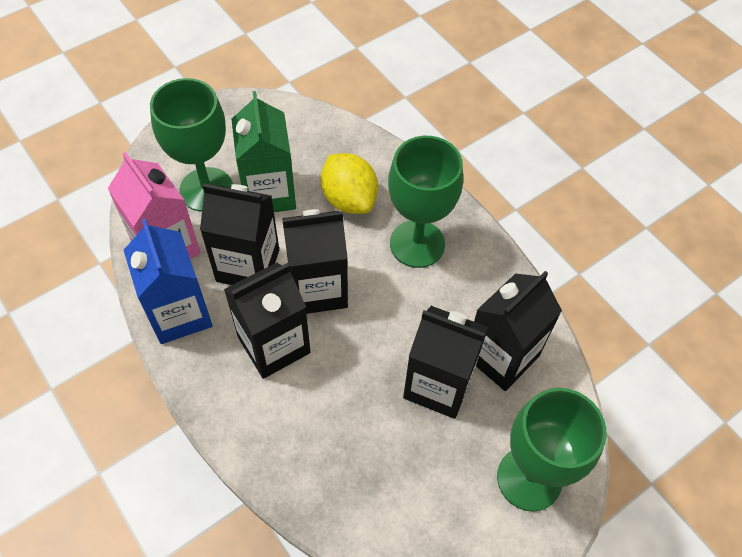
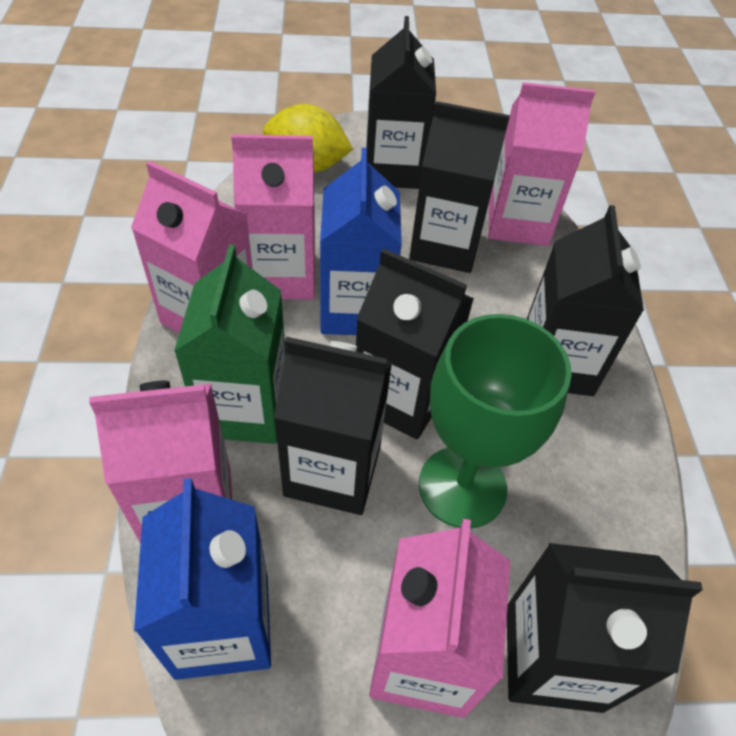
black carton: 5 -> 6
blue carton: 1 -> 2
green goblet: 3 -> 1
pink carton: 1 -> 5

